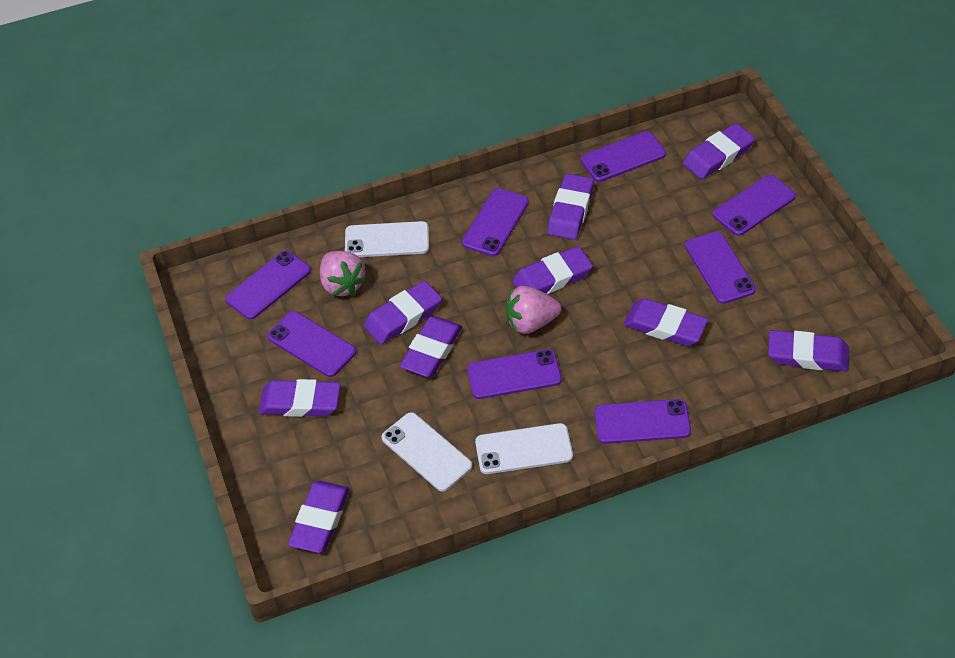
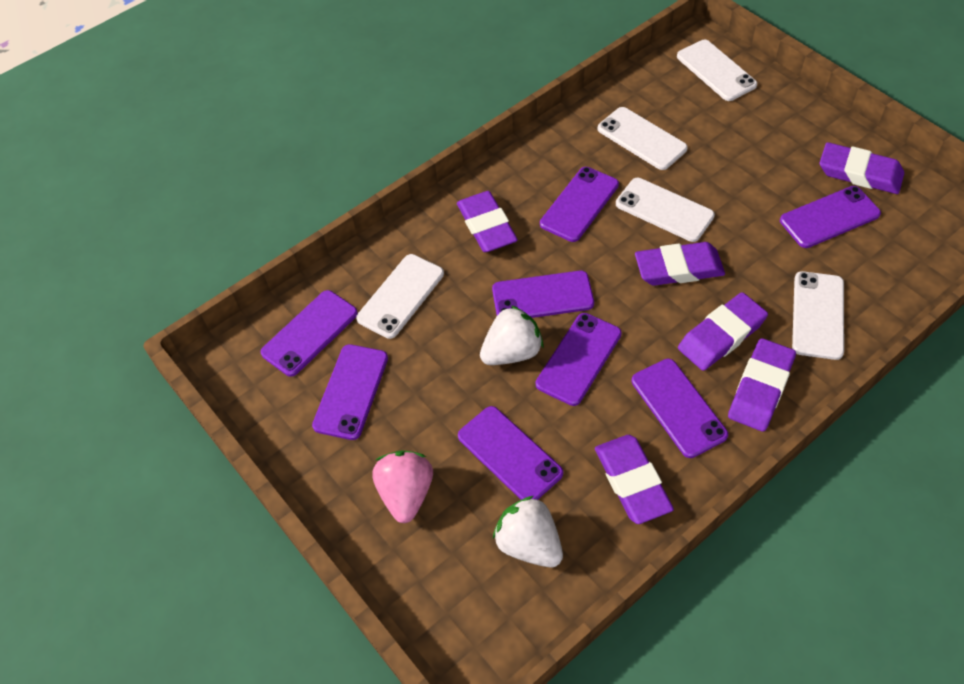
pink strawberry: 2 -> 1
purple eraser: 9 -> 6
white phone: 3 -> 5
white strawberry: 0 -> 2

